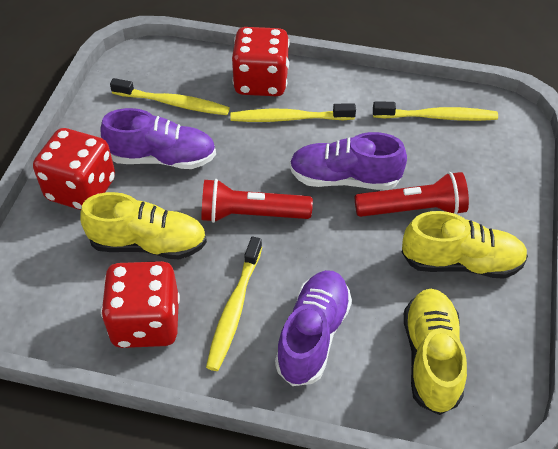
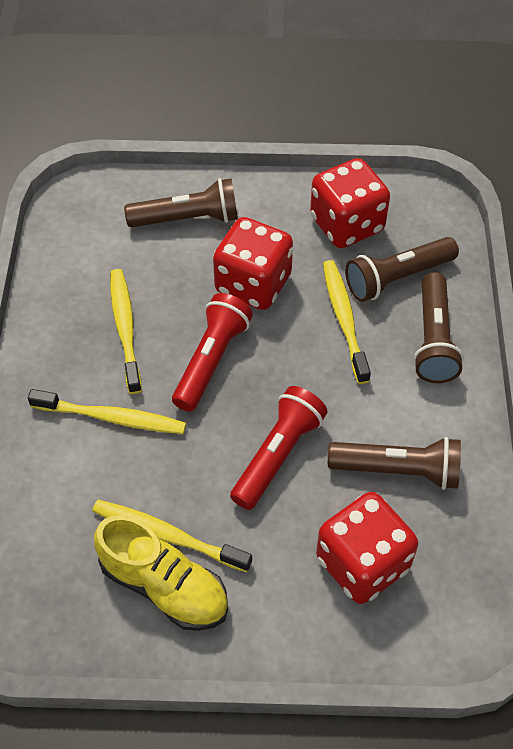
brown flashlight: 0 -> 4
purple shoe: 3 -> 0
yellow shoe: 3 -> 1

